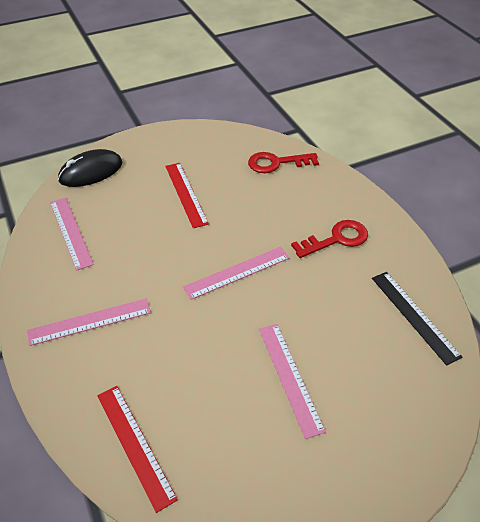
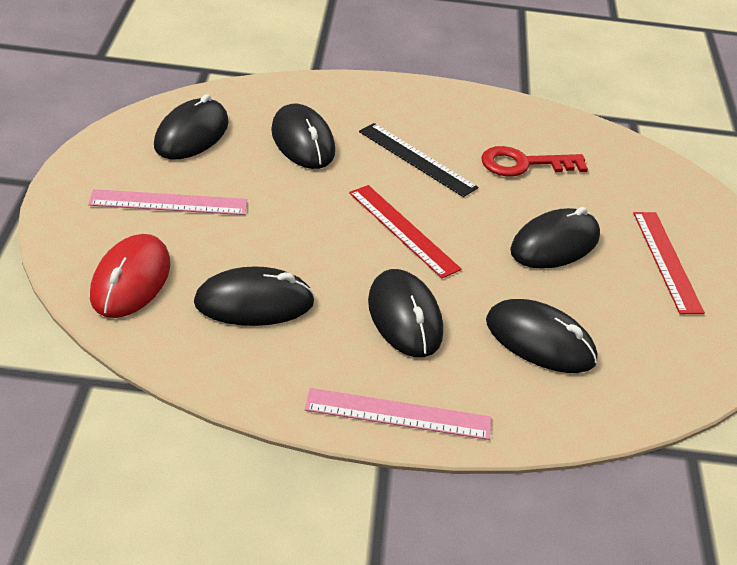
black mouse: 1 -> 6
pink ruler: 4 -> 2
red key: 2 -> 1
red mouse: 0 -> 1

